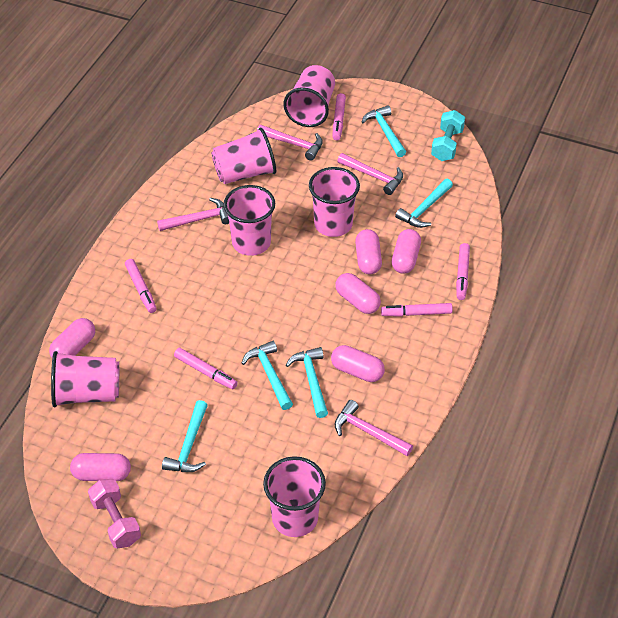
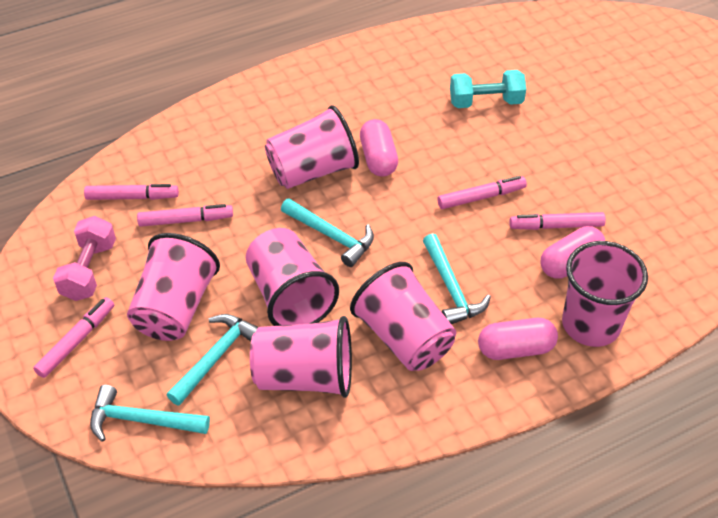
pink capsule: 6 -> 3
pink hammer: 4 -> 0
turquoise hammer: 5 -> 4

